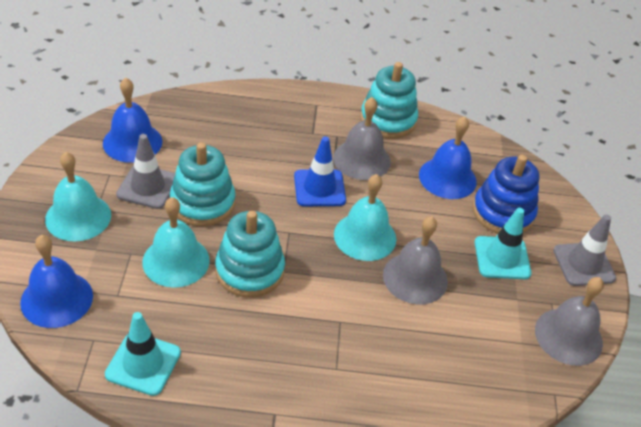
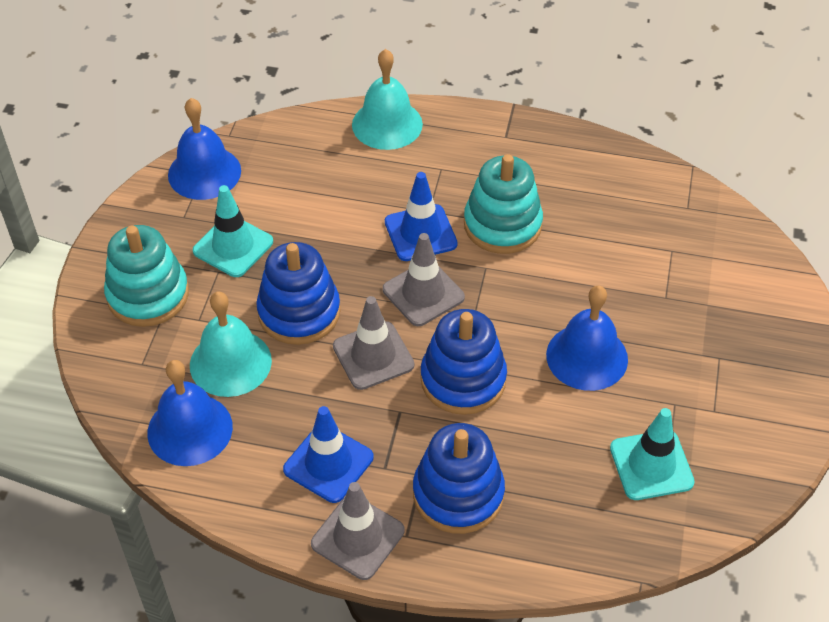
blue stacking toy: 1 -> 3
blue traffic cone: 1 -> 2
grey bell: 3 -> 0
grey traffic cone: 2 -> 3
turquoise bell: 3 -> 2
turquoise stacking toy: 3 -> 2

